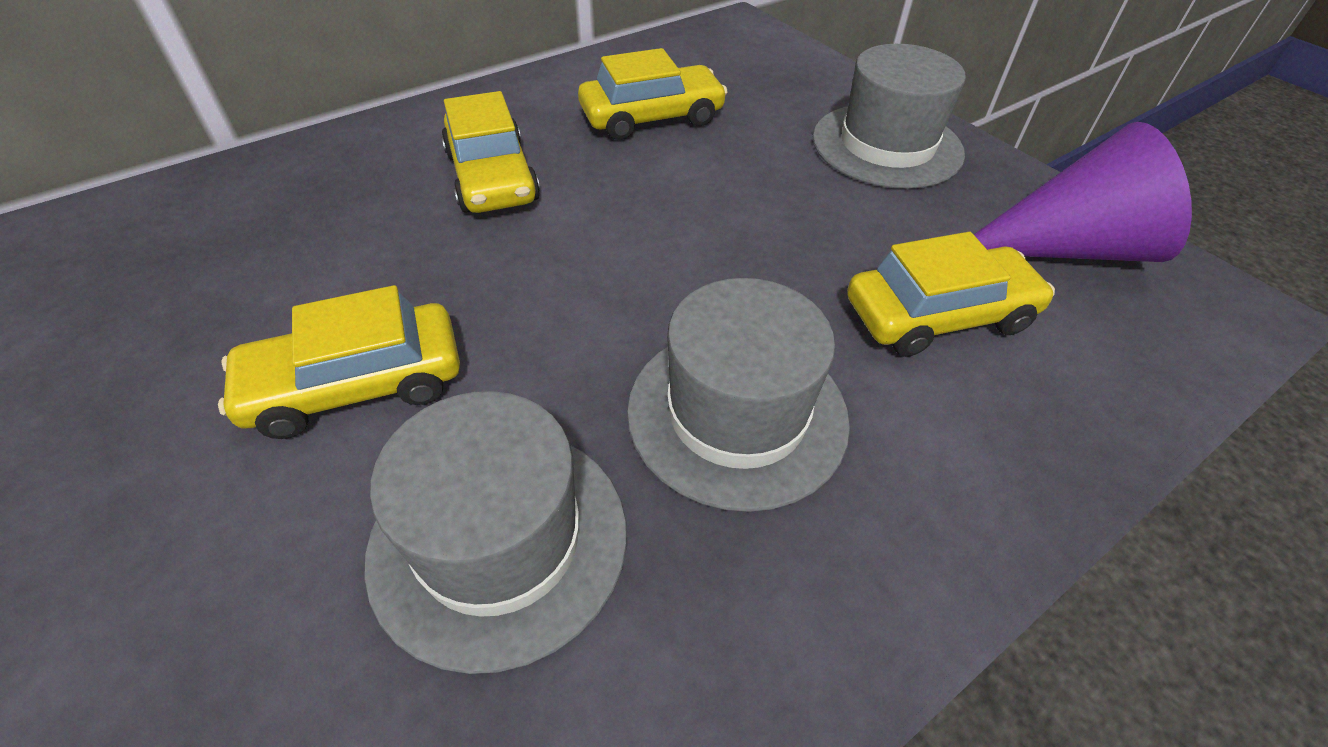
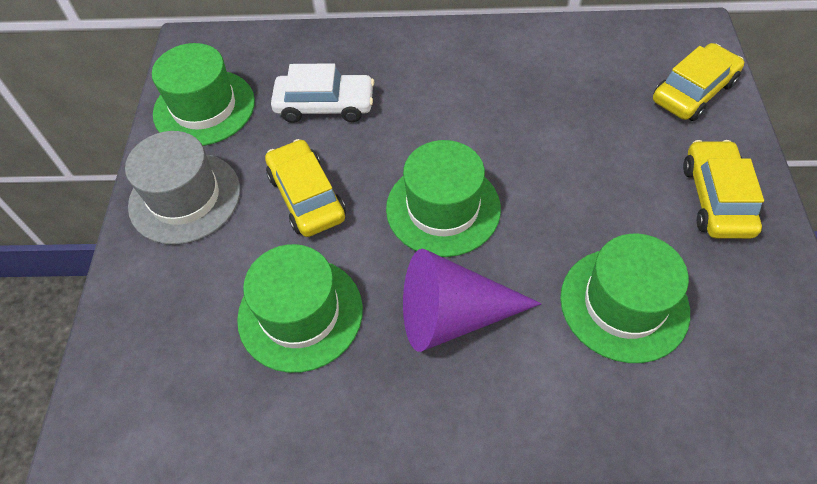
green hat: 0 -> 4
grey hat: 3 -> 1
white car: 0 -> 1
yellow car: 4 -> 3

